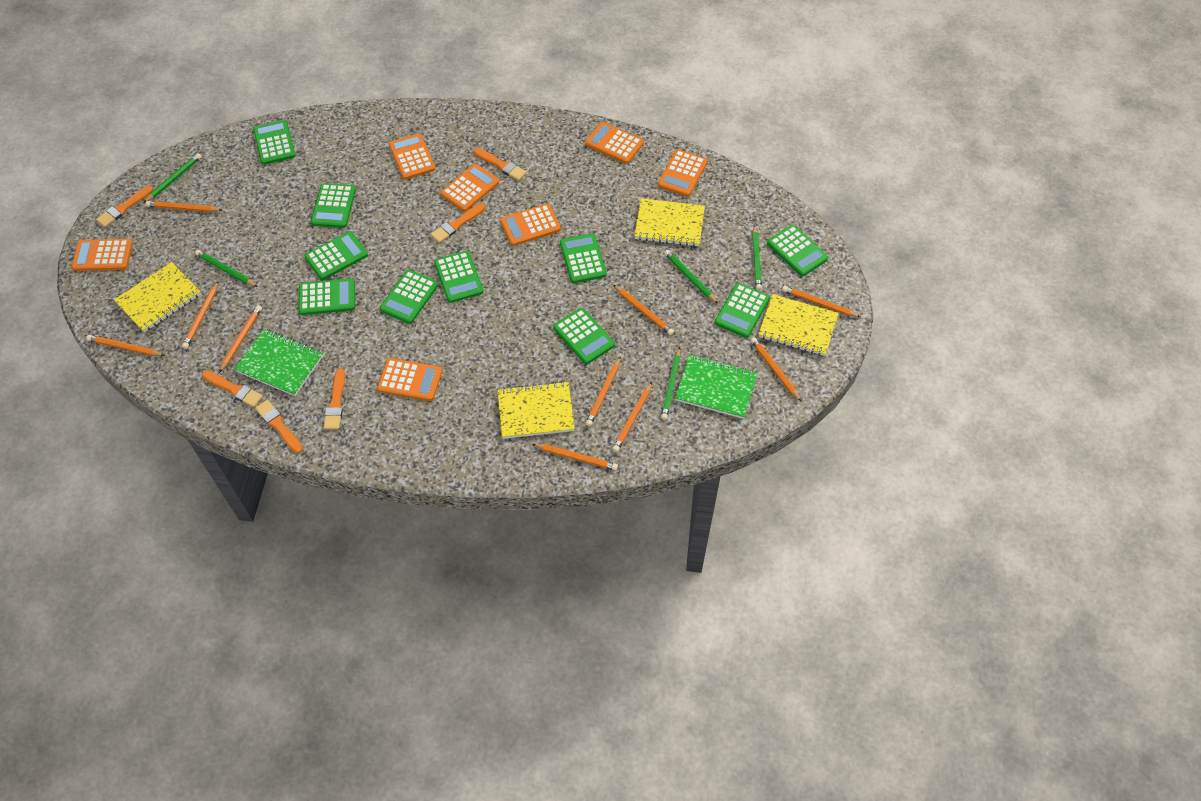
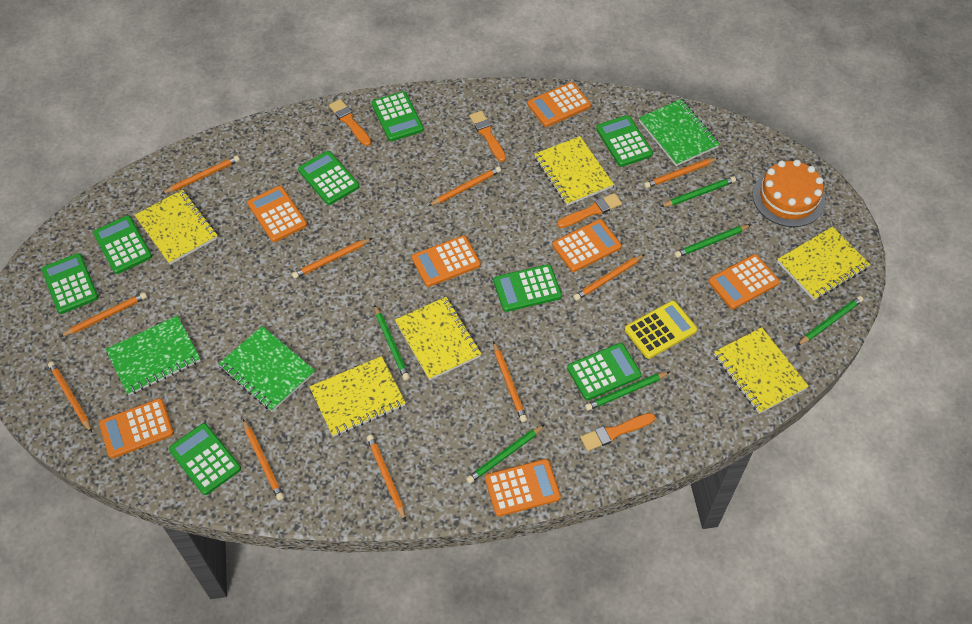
green calculator: 10 -> 8
green notebook: 2 -> 3
green pencil: 5 -> 6
orange brush: 6 -> 4
orange cake: 0 -> 1
yellow calculator: 0 -> 1
yellow notebook: 4 -> 6

